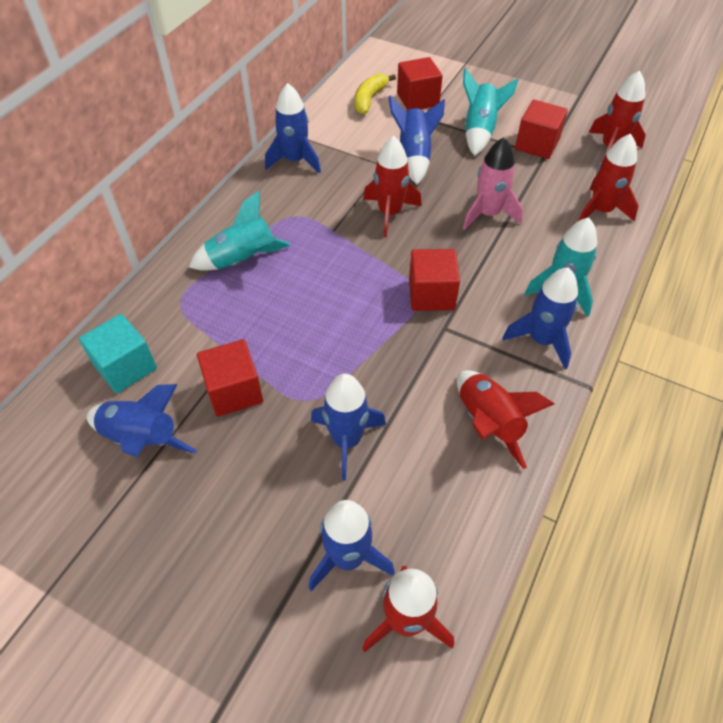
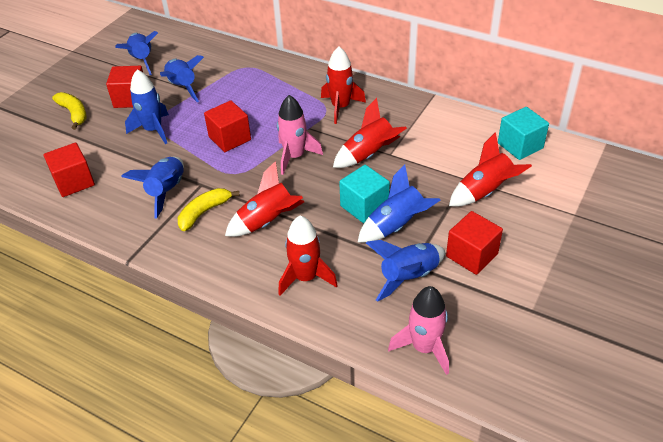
pink rocket: 1 -> 2
turquoise cube: 1 -> 2
turquoise rocket: 3 -> 0
yellow banana: 1 -> 2

